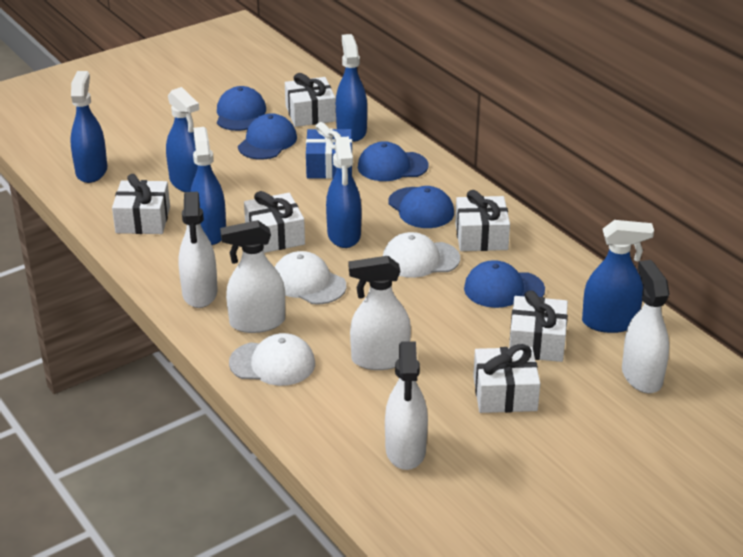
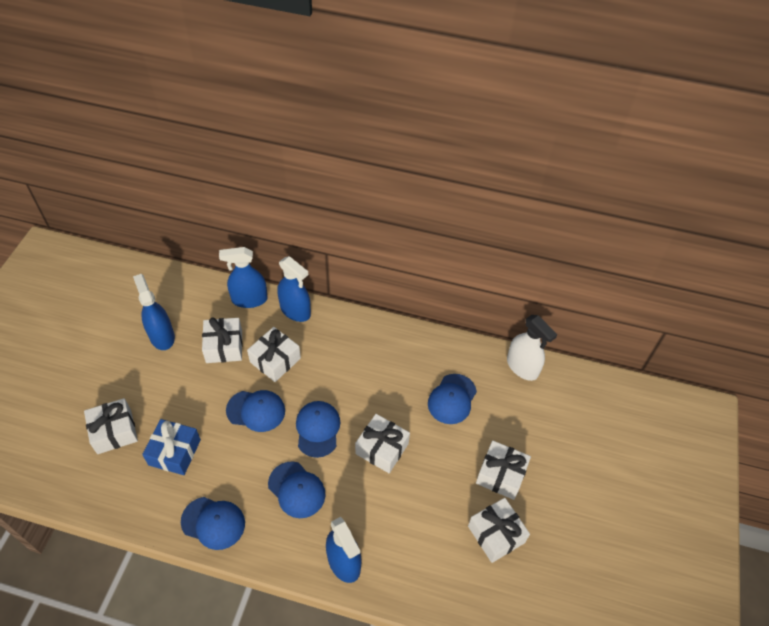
blue spray bottle: 6 -> 4
white cap: 3 -> 0
white spray bottle: 5 -> 1

